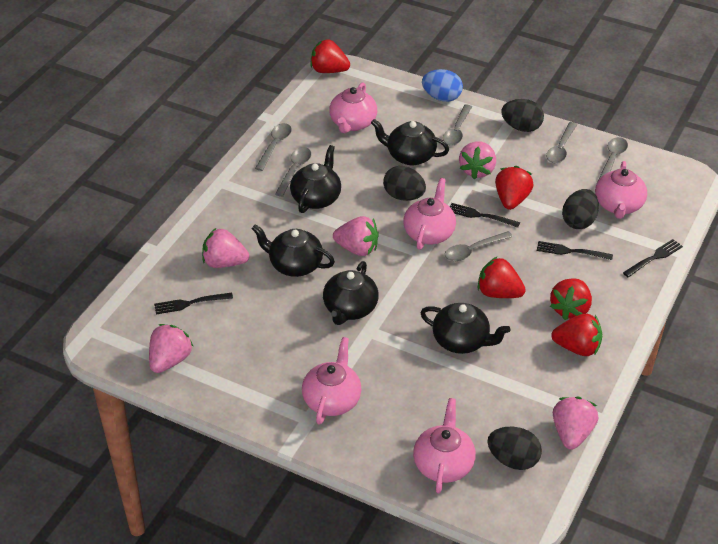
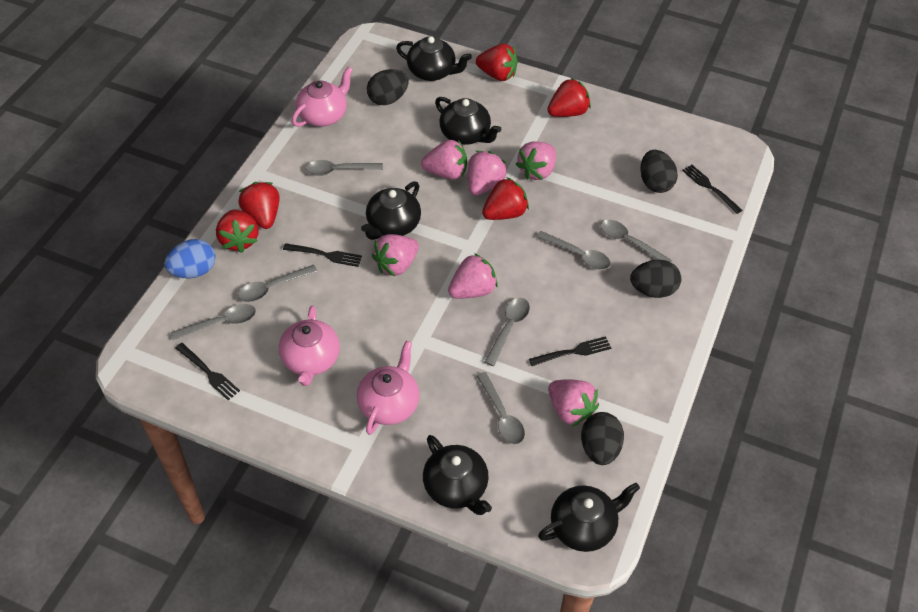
grey spoon: 6 -> 7
pink strawberry: 5 -> 6
pink teapot: 5 -> 3

